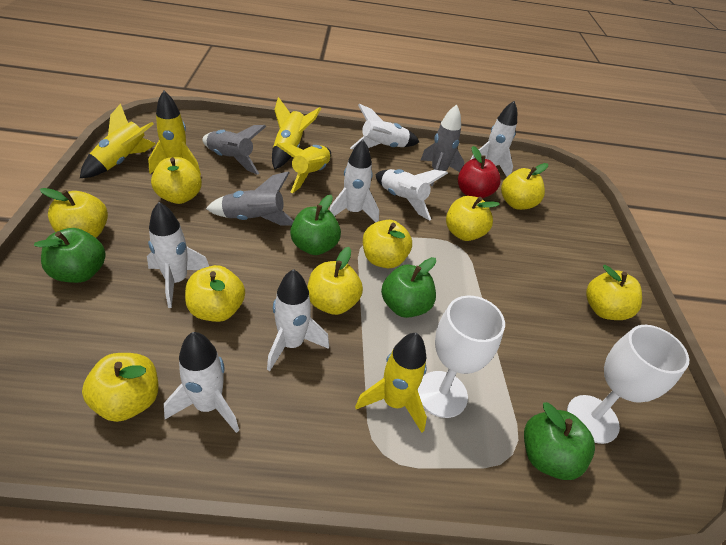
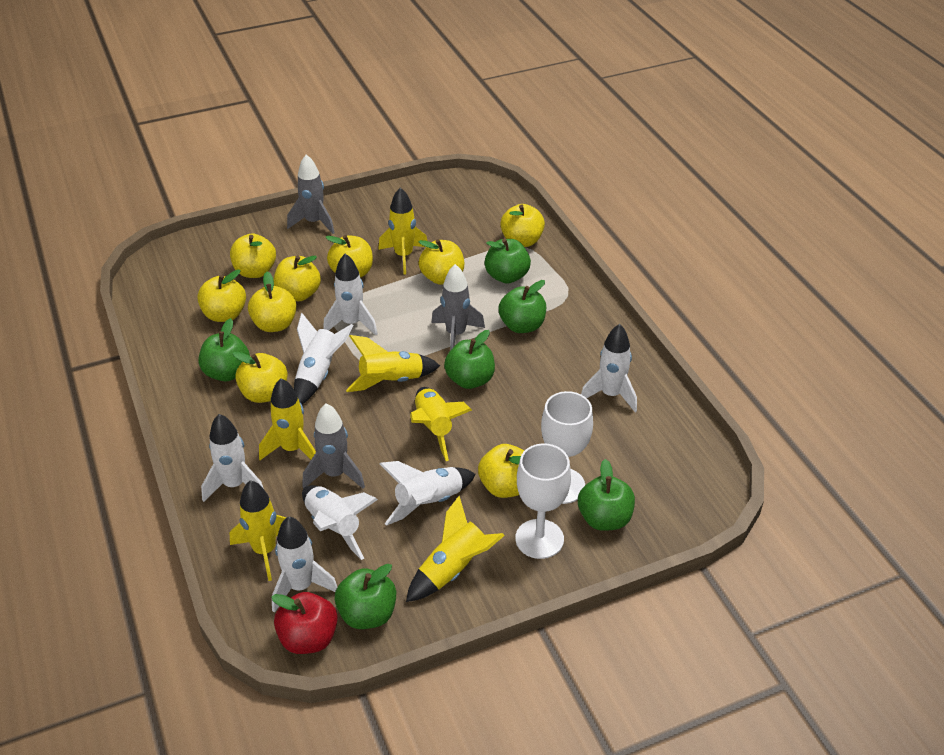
green apple: 4 -> 6
yellow rocket: 5 -> 6

